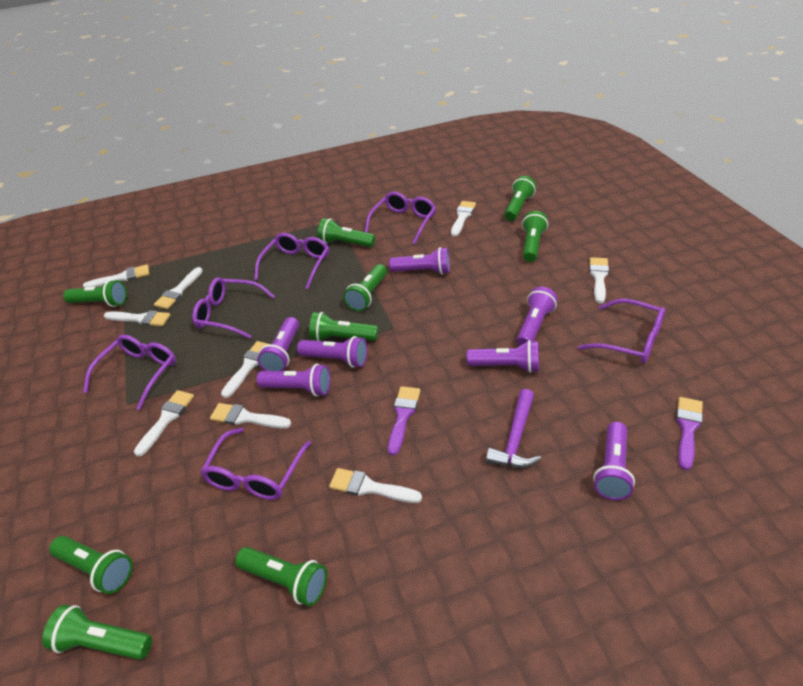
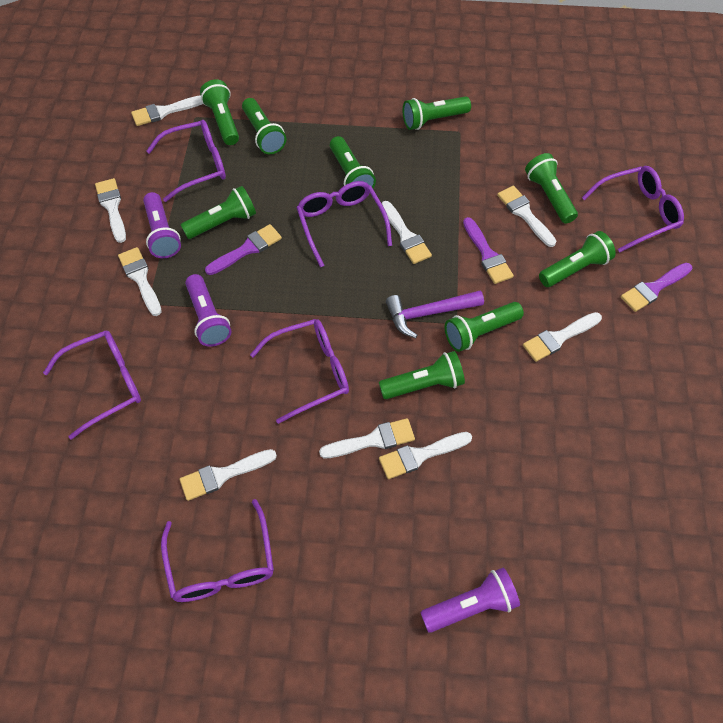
purple brush: 2 -> 3
purple flashlight: 7 -> 3

